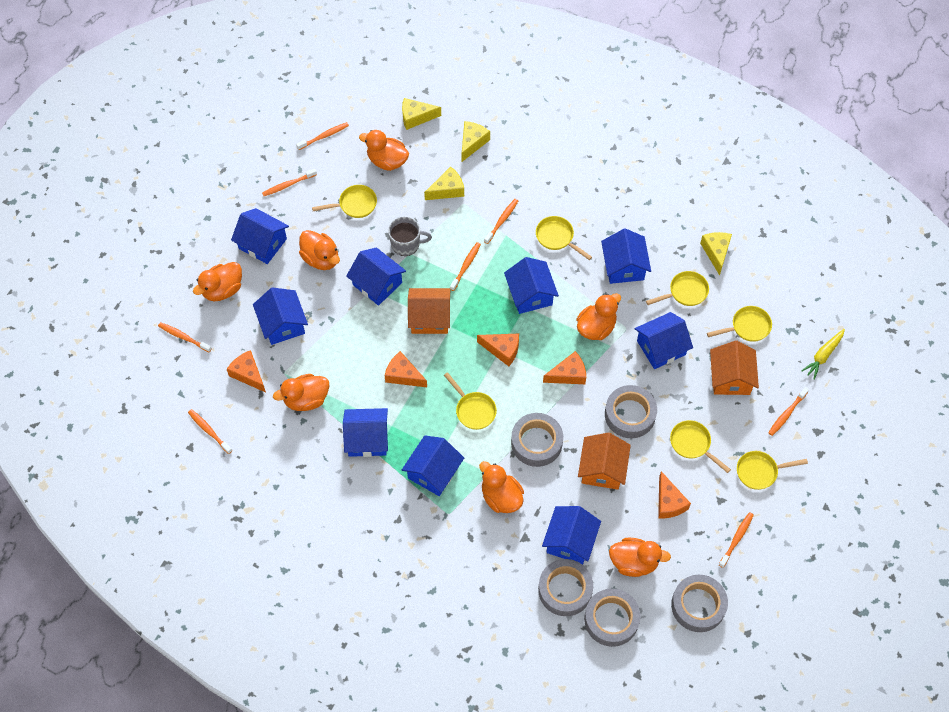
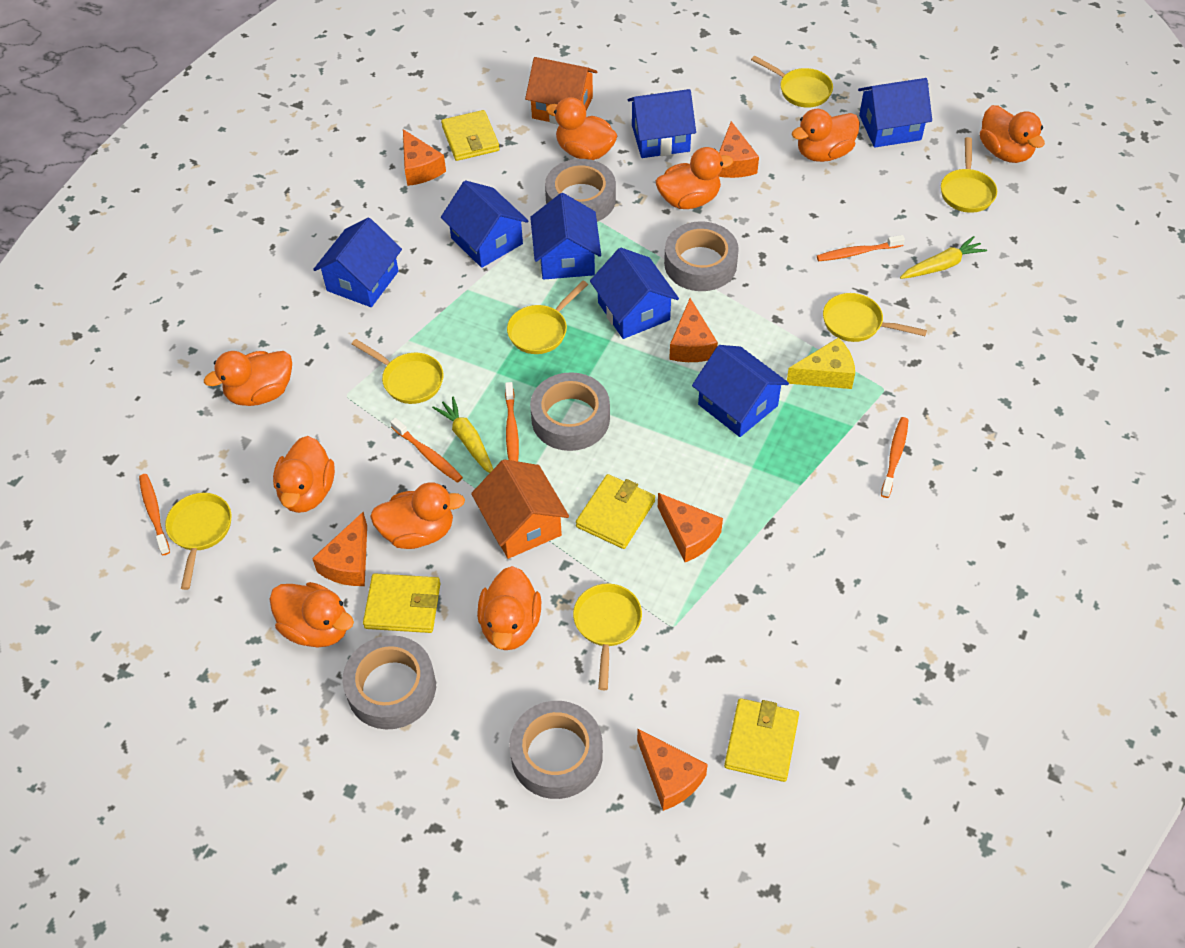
blue house: 9 -> 7
grey mug: 1 -> 0
orange cheese: 5 -> 6
orange duck: 7 -> 9
orange house: 3 -> 2
orange toothbrush: 8 -> 5
yellow carrot: 1 -> 2
yellow cheese: 4 -> 1
yellow wallet: 0 -> 4

